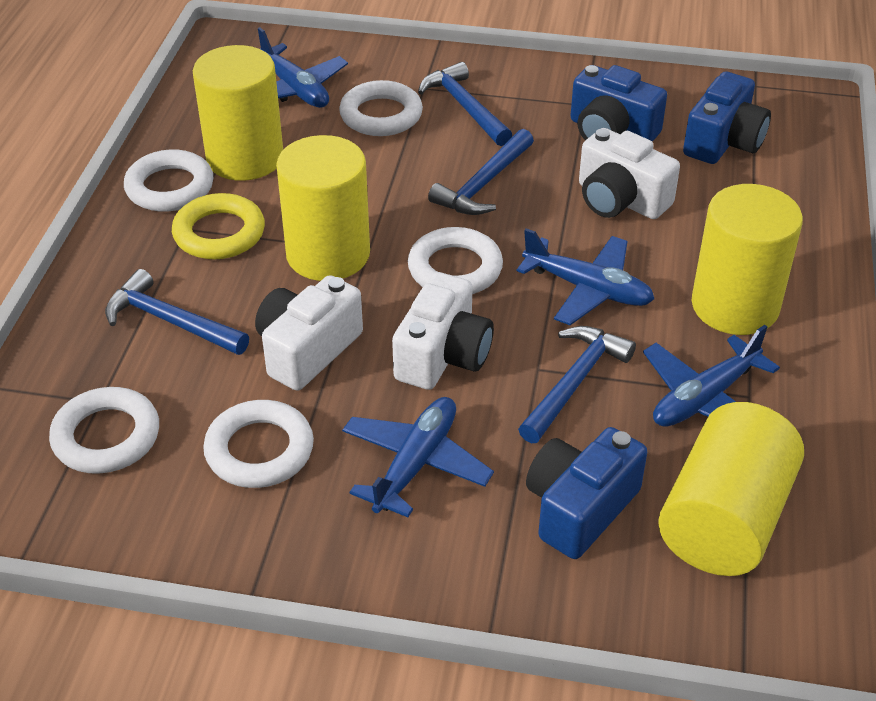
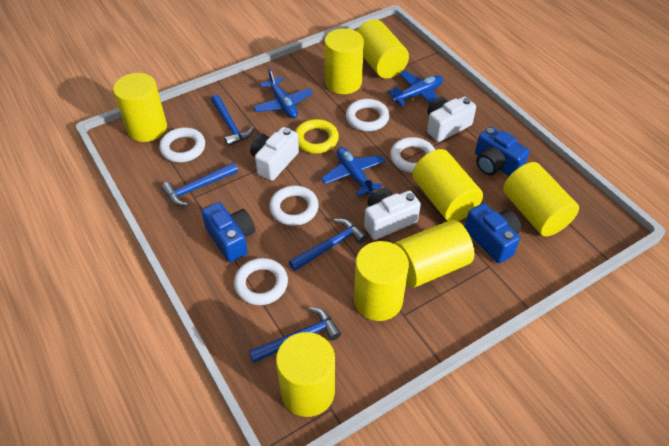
blue plane: 4 -> 3
yellow cylinder: 4 -> 8

